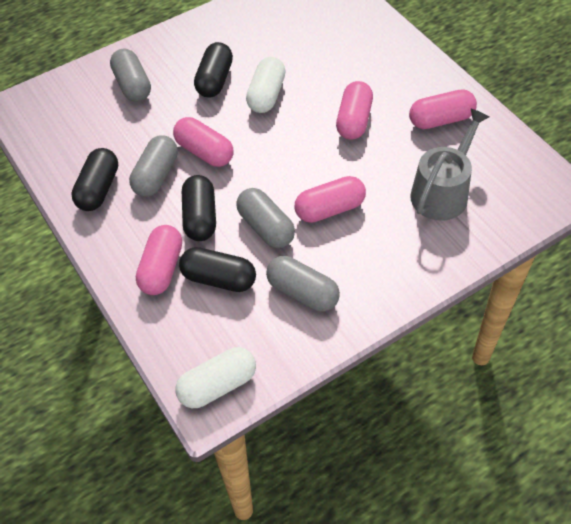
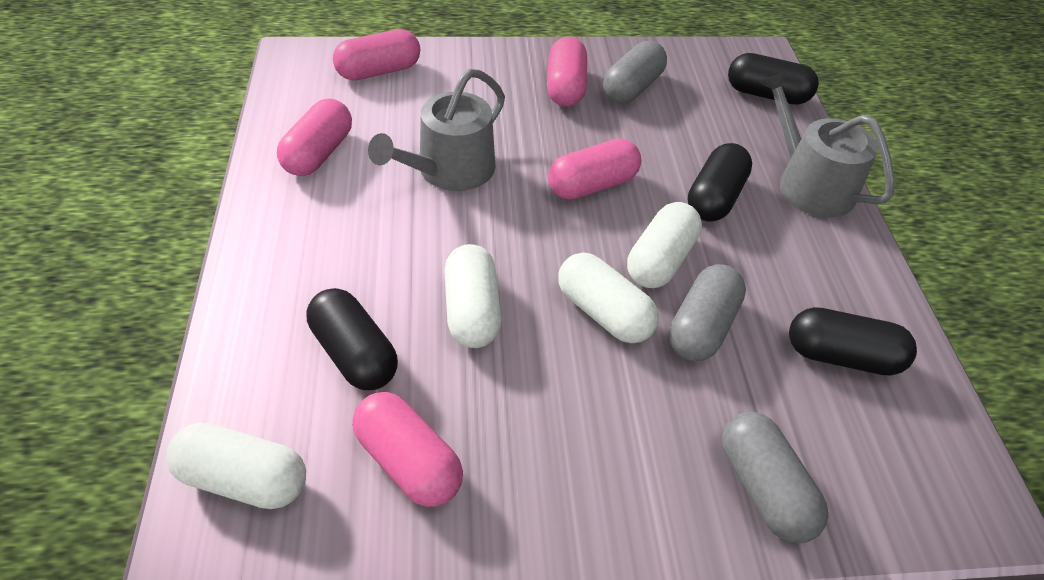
grey capsule: 4 -> 3
grey watering can: 1 -> 2
white capsule: 2 -> 4

